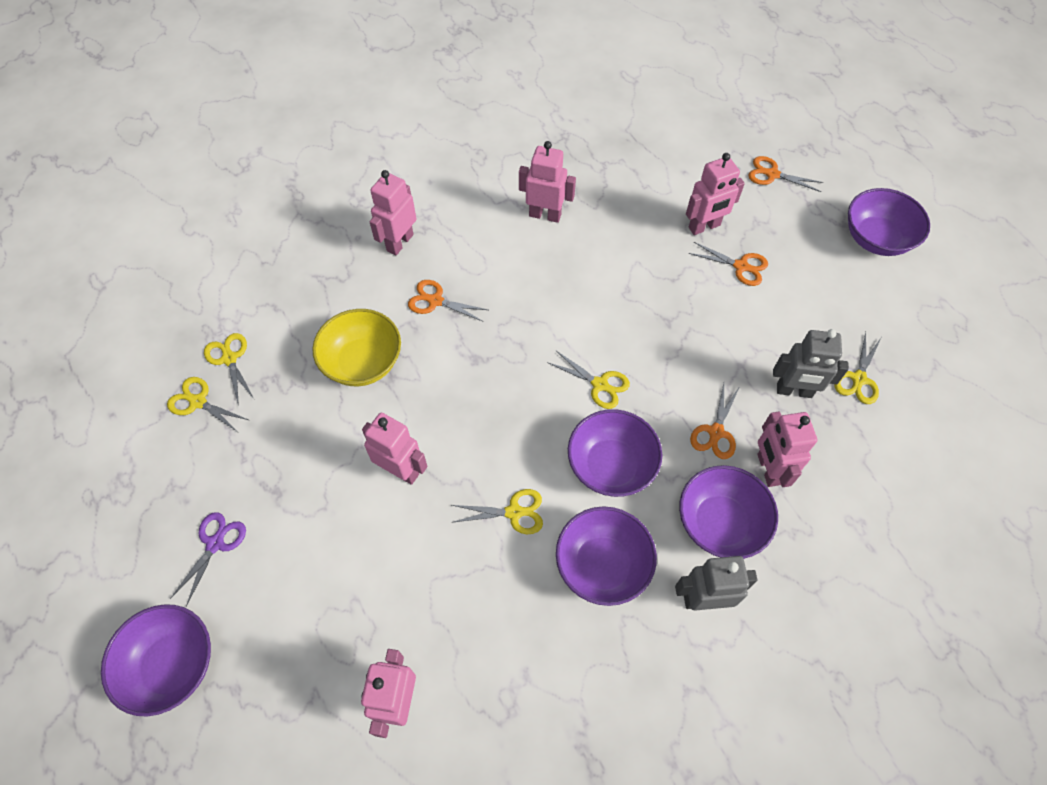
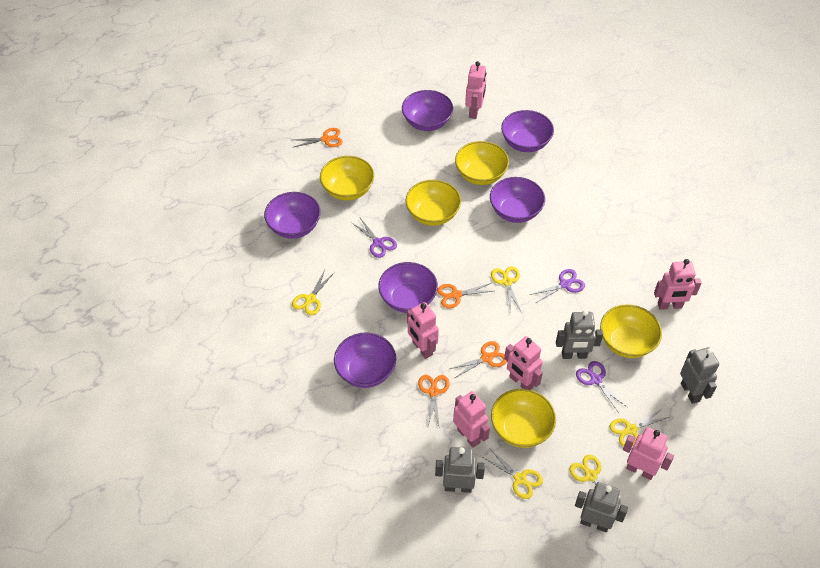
grey robot: 2 -> 4
purple bowl: 5 -> 6
purple scissors: 1 -> 3
yellow bowl: 1 -> 5

